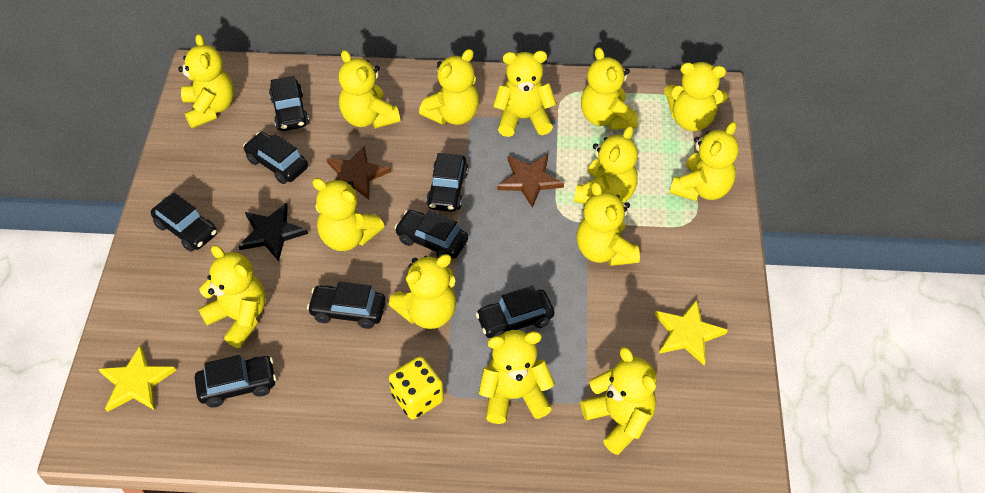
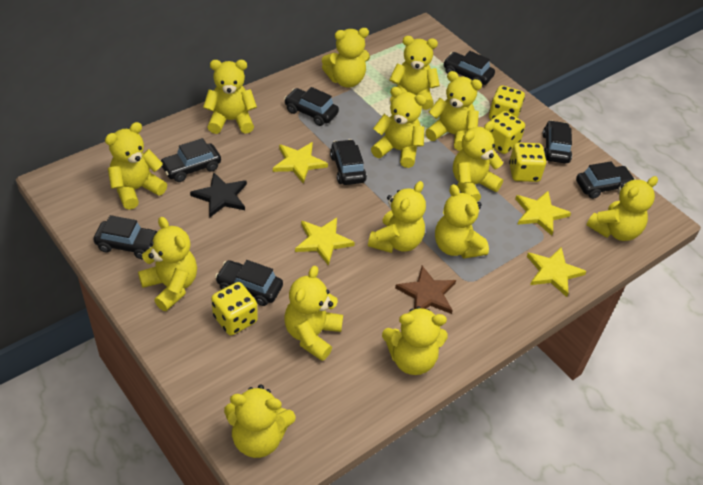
brown star: 2 -> 1
yellow dice: 1 -> 4
yellow star: 2 -> 4

